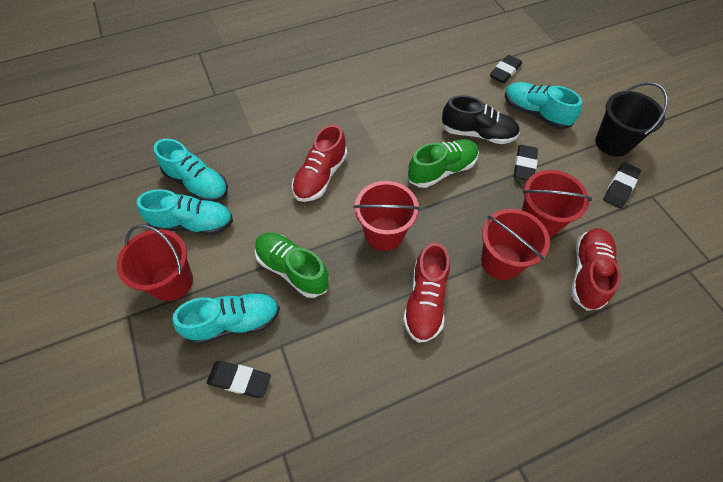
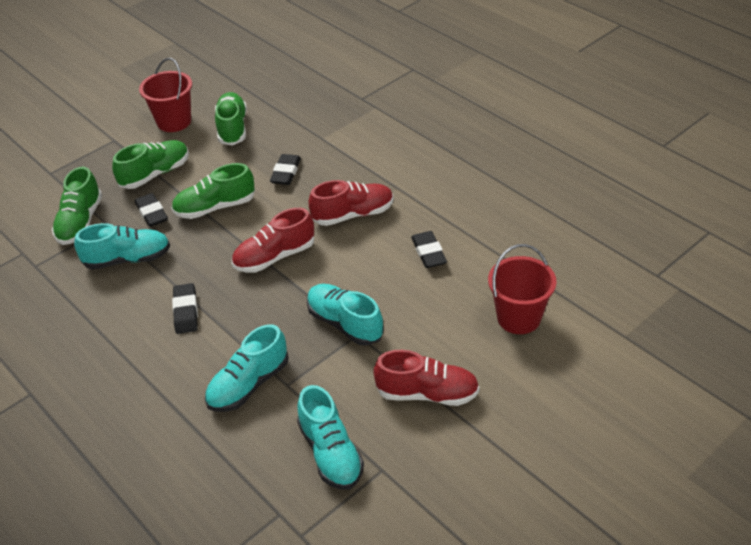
black bucket: 1 -> 0
black shoe: 1 -> 0
green shoe: 2 -> 4
red bucket: 4 -> 2

